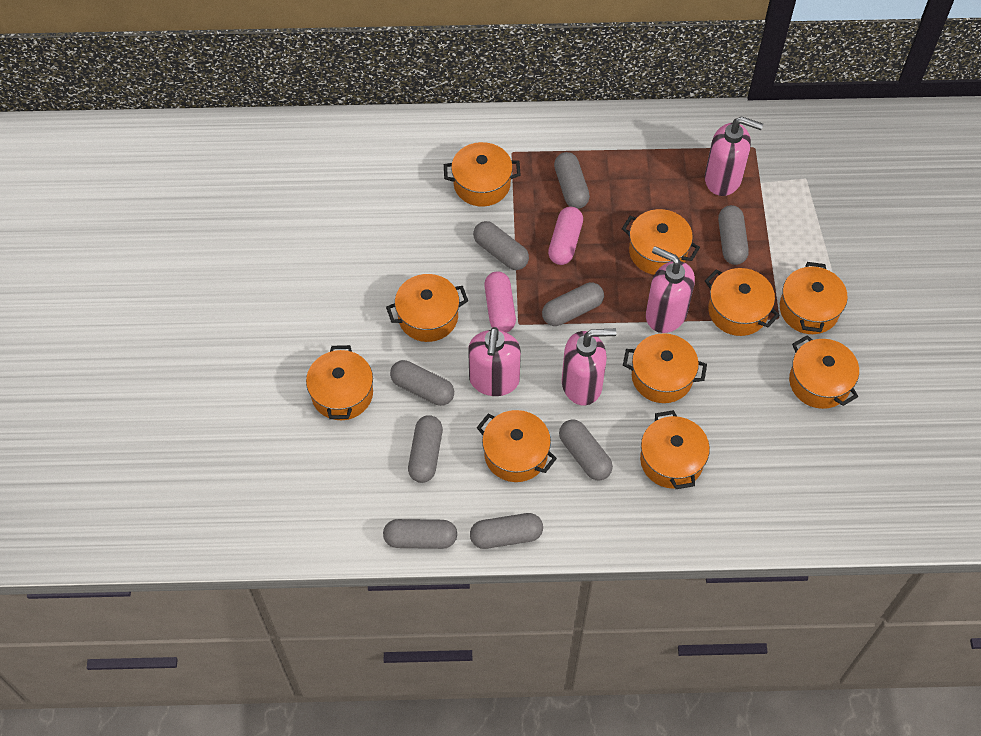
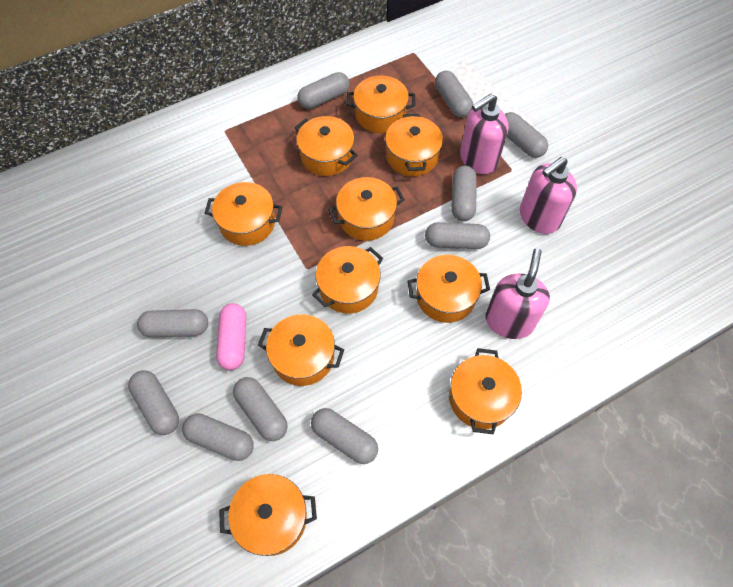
grey capsule: 9 -> 10
pink capsule: 2 -> 1
pink soap dispenser: 4 -> 3

